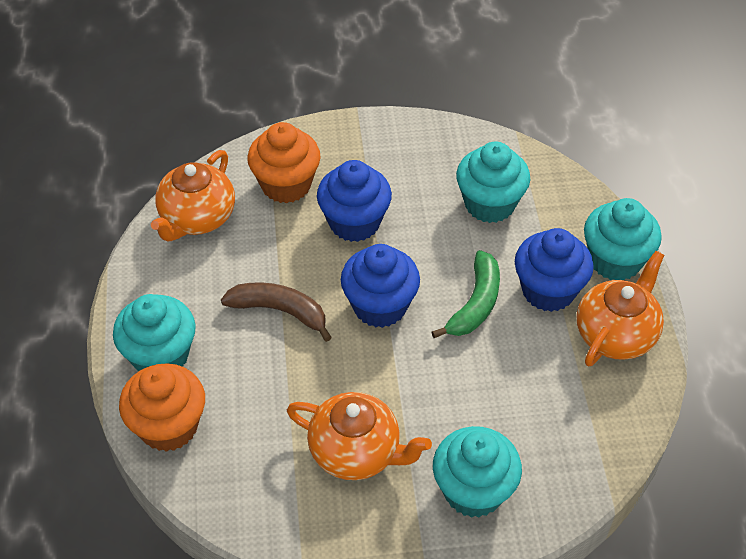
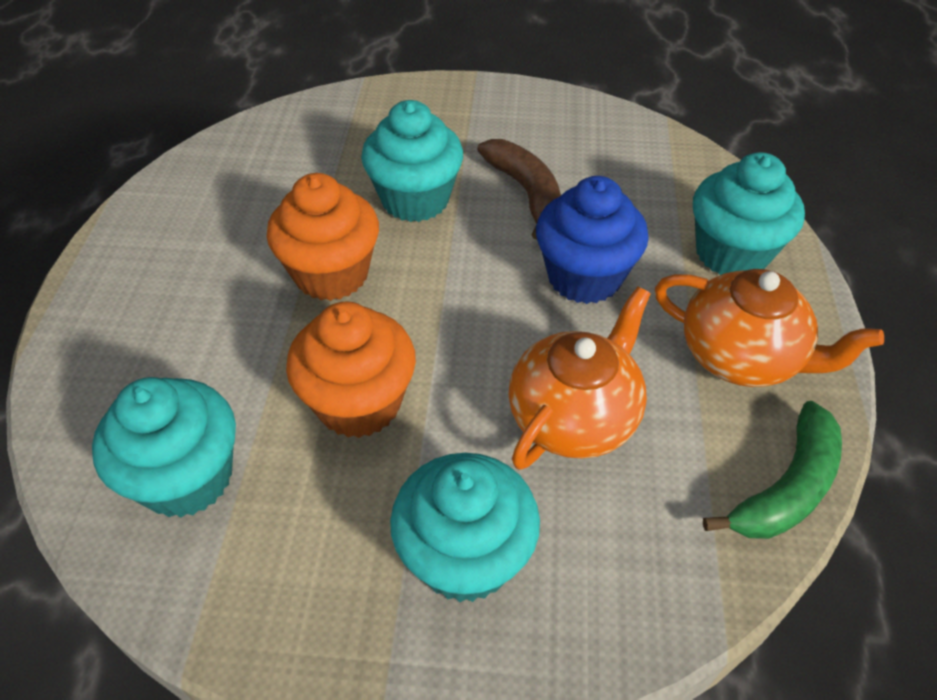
blue cupcake: 3 -> 1
orange teapot: 3 -> 2

